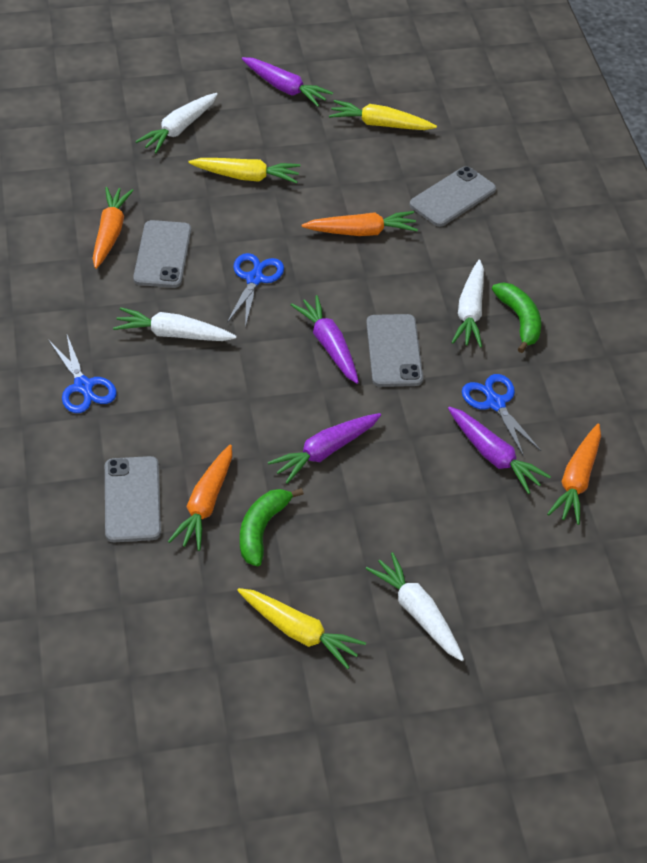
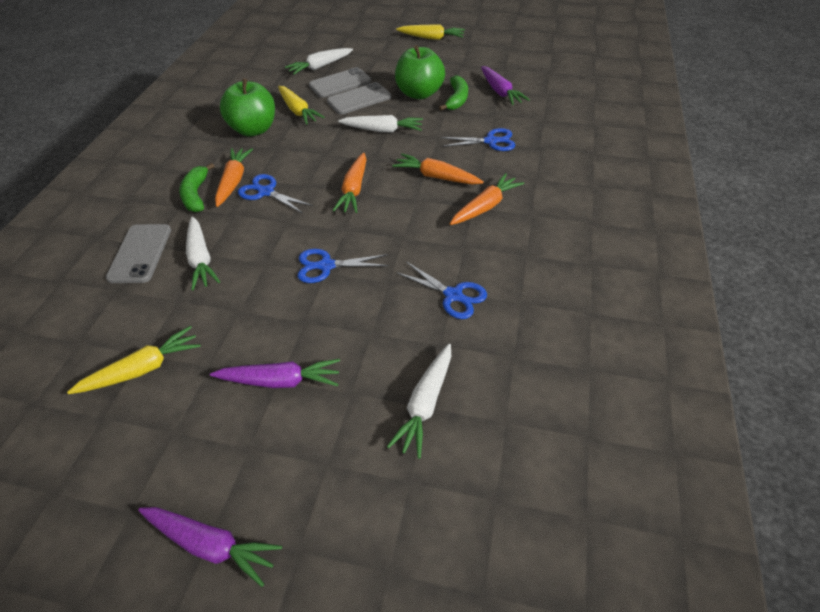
blue scissors: 3 -> 4
green apple: 0 -> 2
grey phone: 4 -> 3
purple carrot: 4 -> 3

